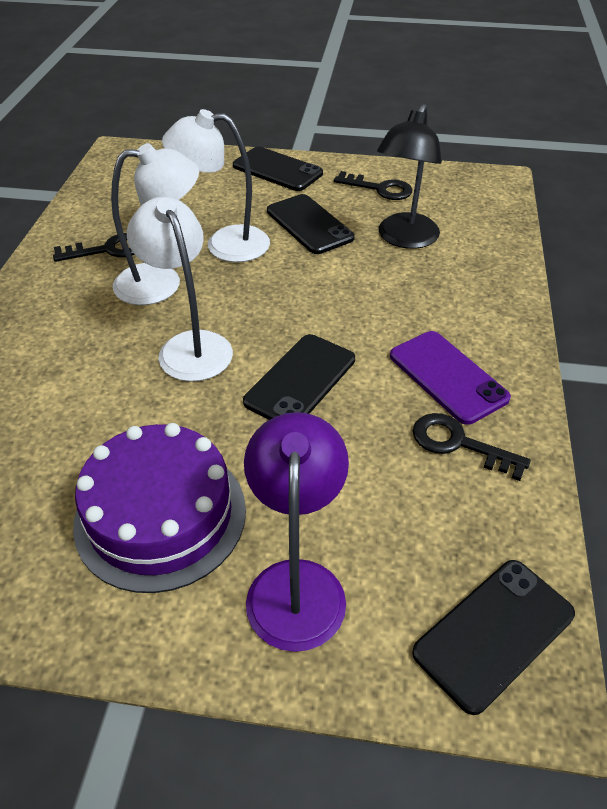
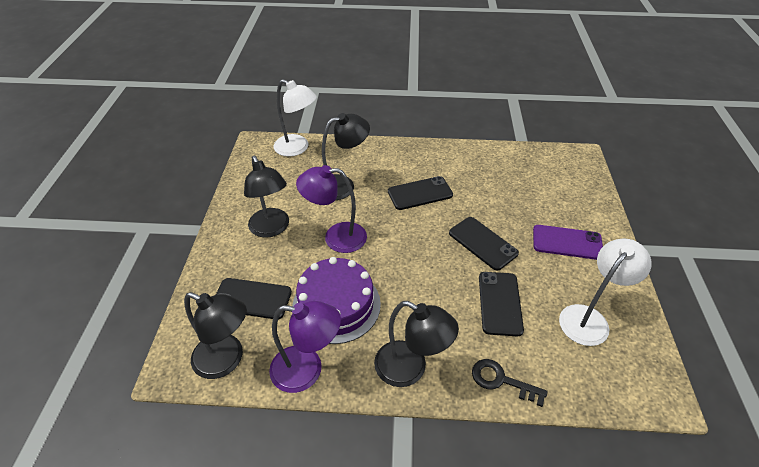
black key: 3 -> 1
black lamp: 1 -> 4
purple lamp: 1 -> 2
white lamp: 3 -> 2

